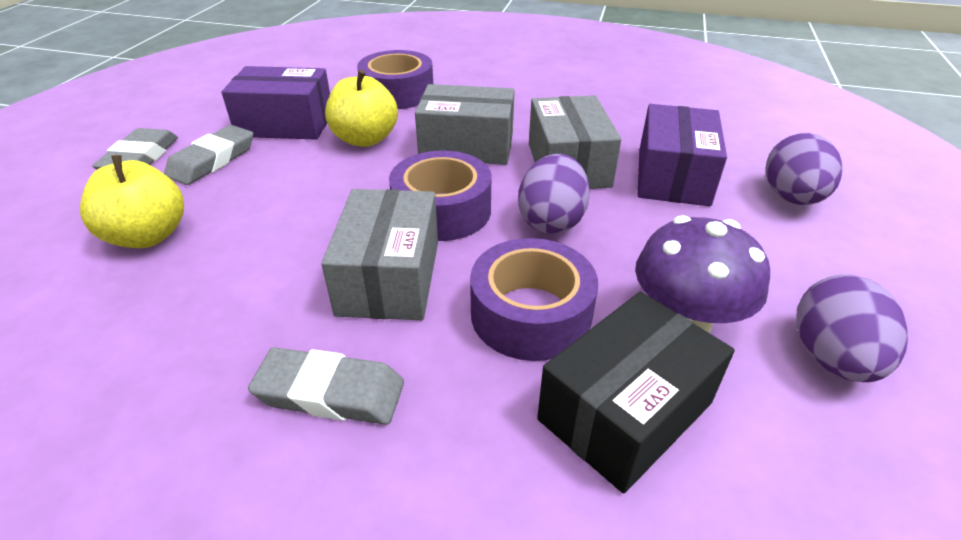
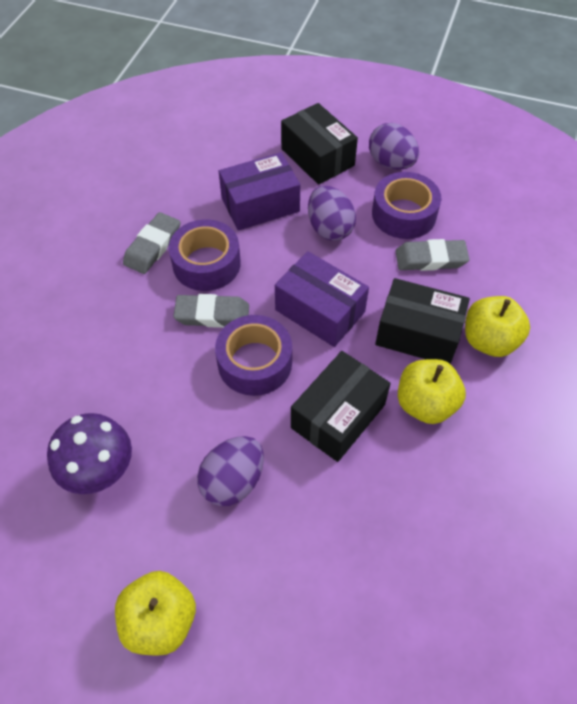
black box: 1 -> 3
grey box: 3 -> 0
yellow apple: 2 -> 3

